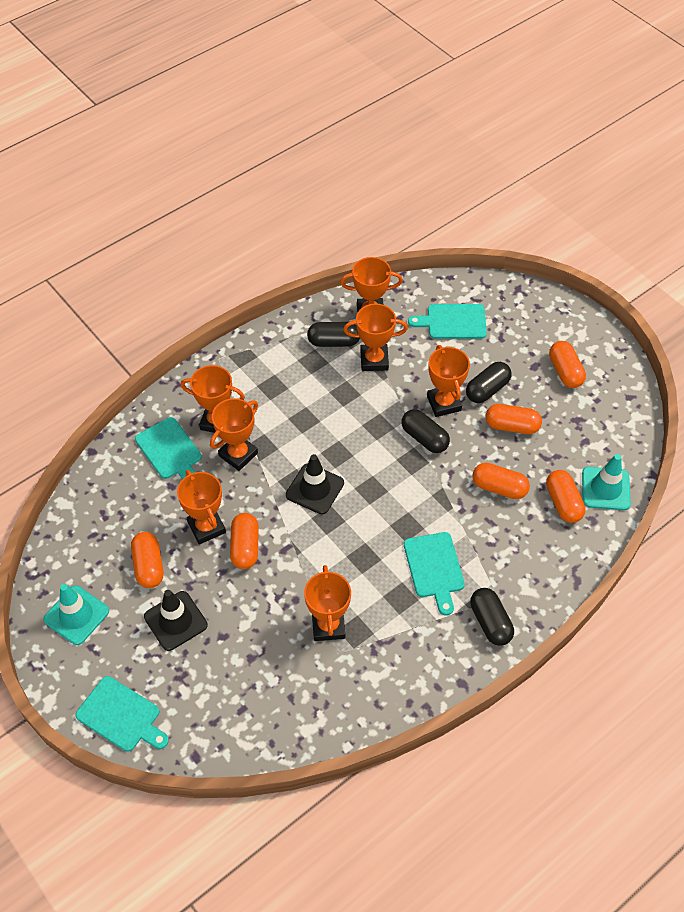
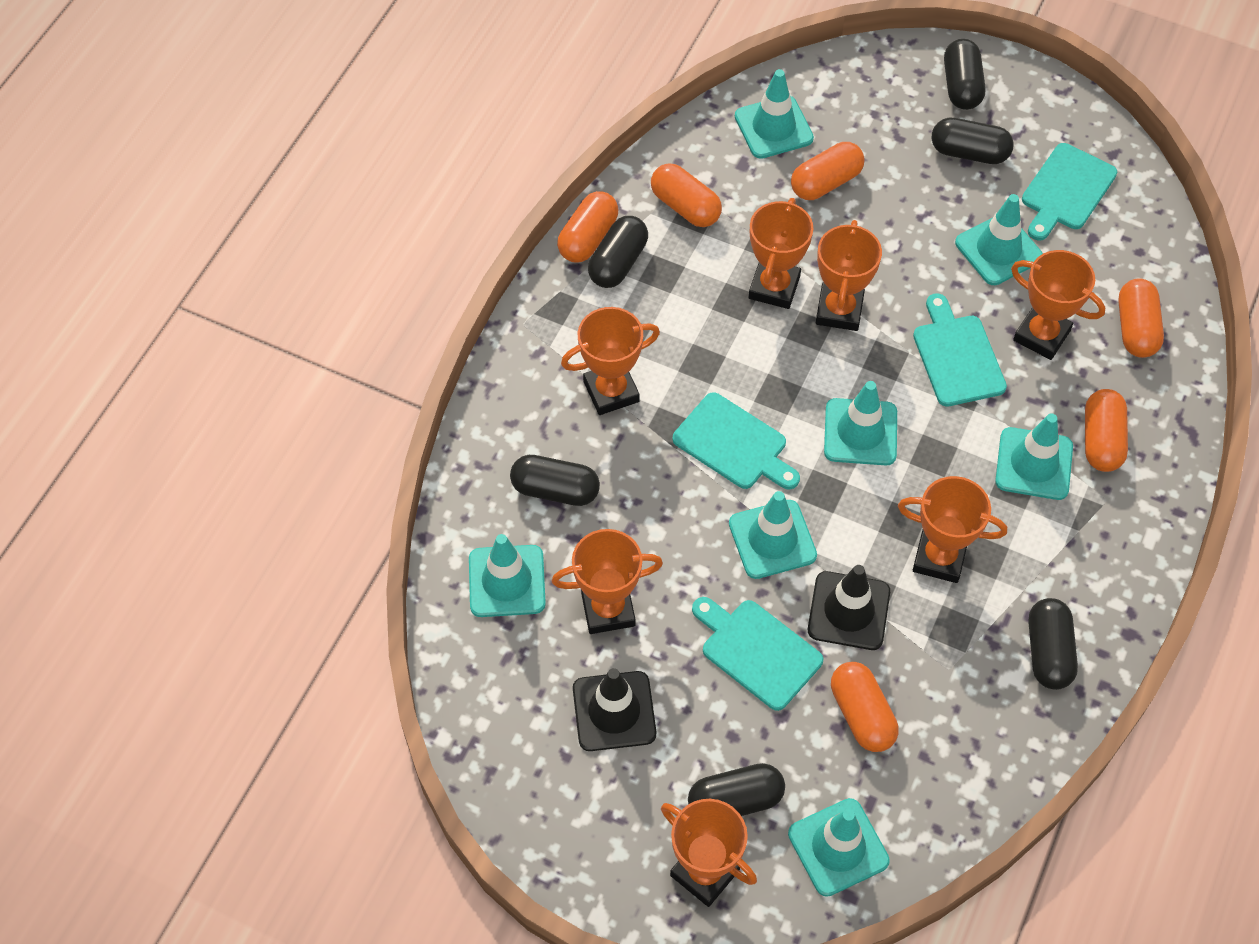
black capsule: 4 -> 6
turquoise traffic cone: 2 -> 7

